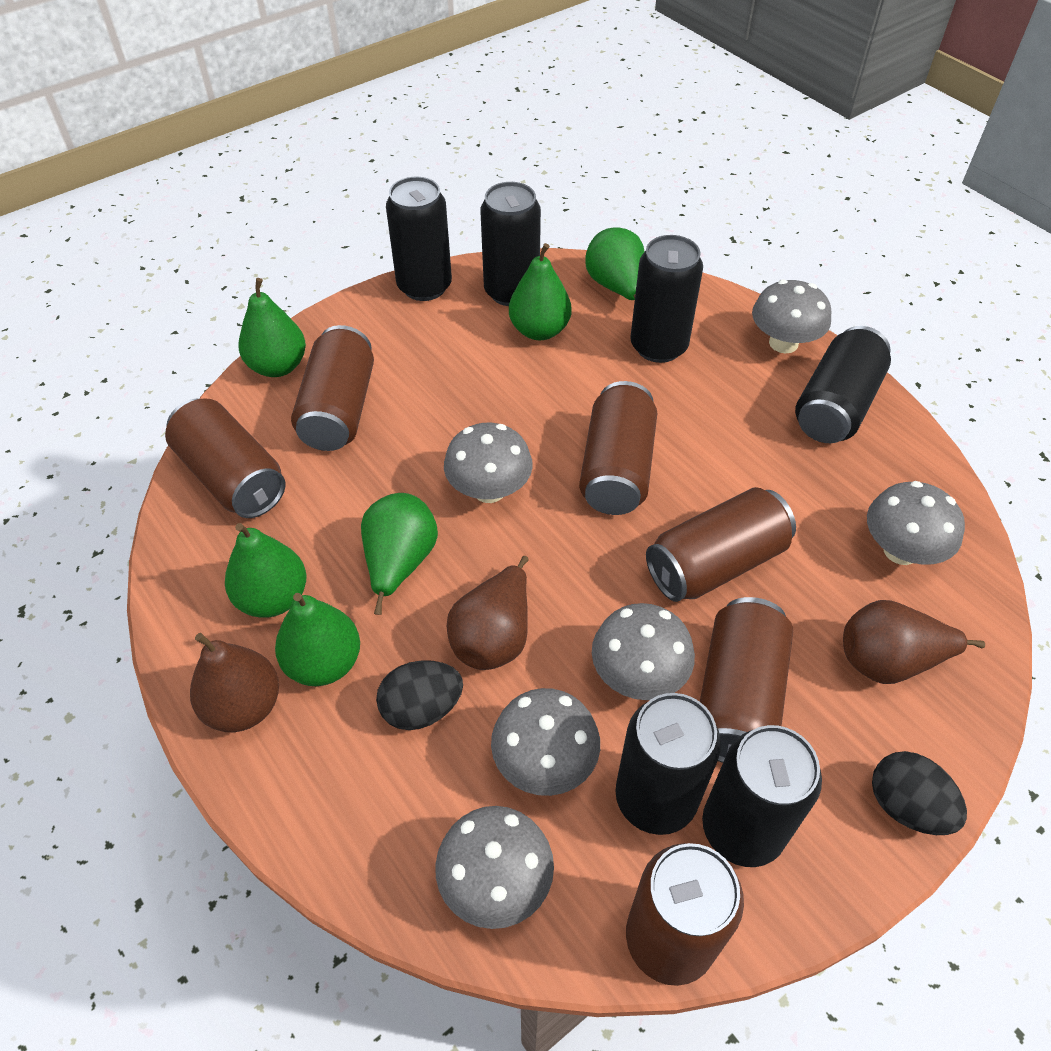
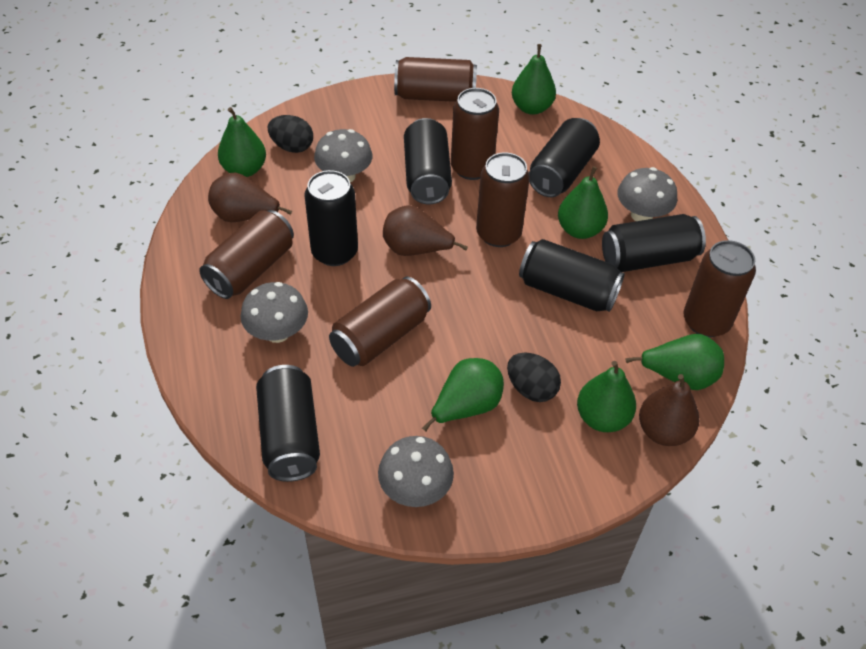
grey mushroom: 6 -> 4

